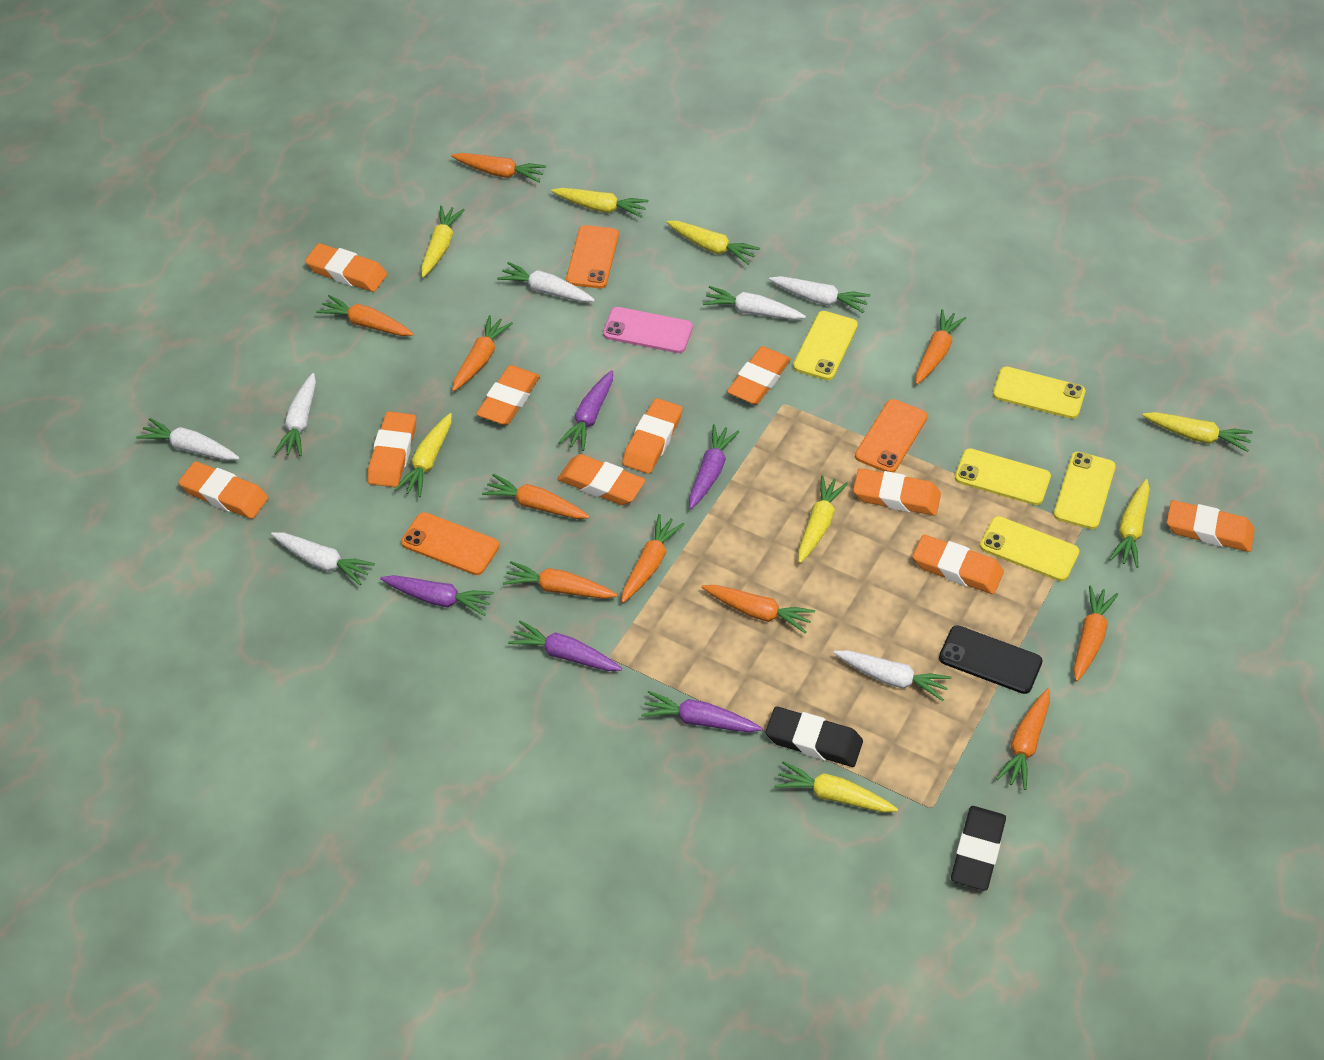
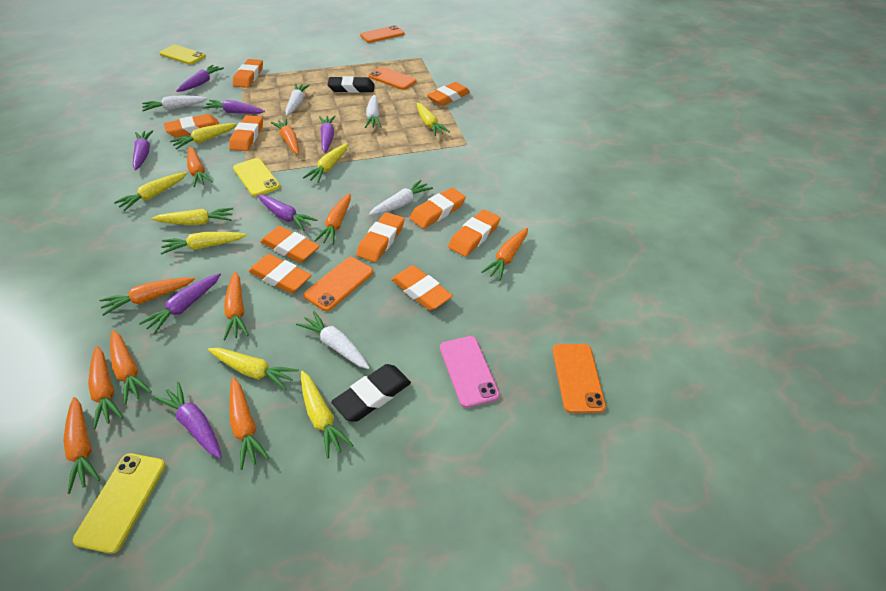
black phone: 1 -> 0
orange phone: 3 -> 4
purple carrot: 5 -> 7
white carrot: 7 -> 5
yellow phone: 5 -> 3

